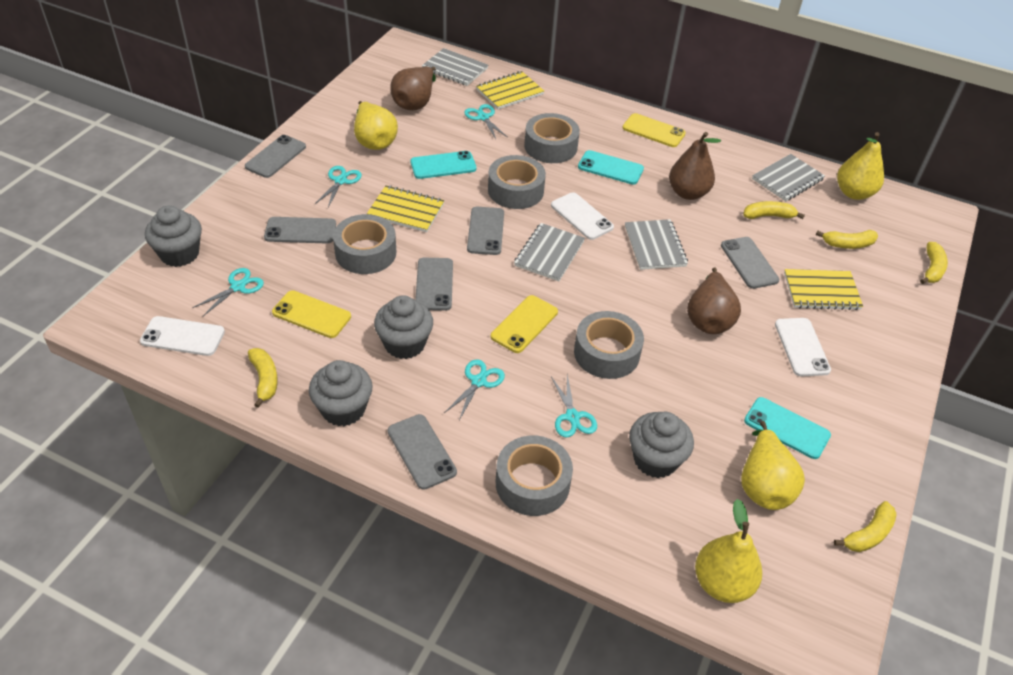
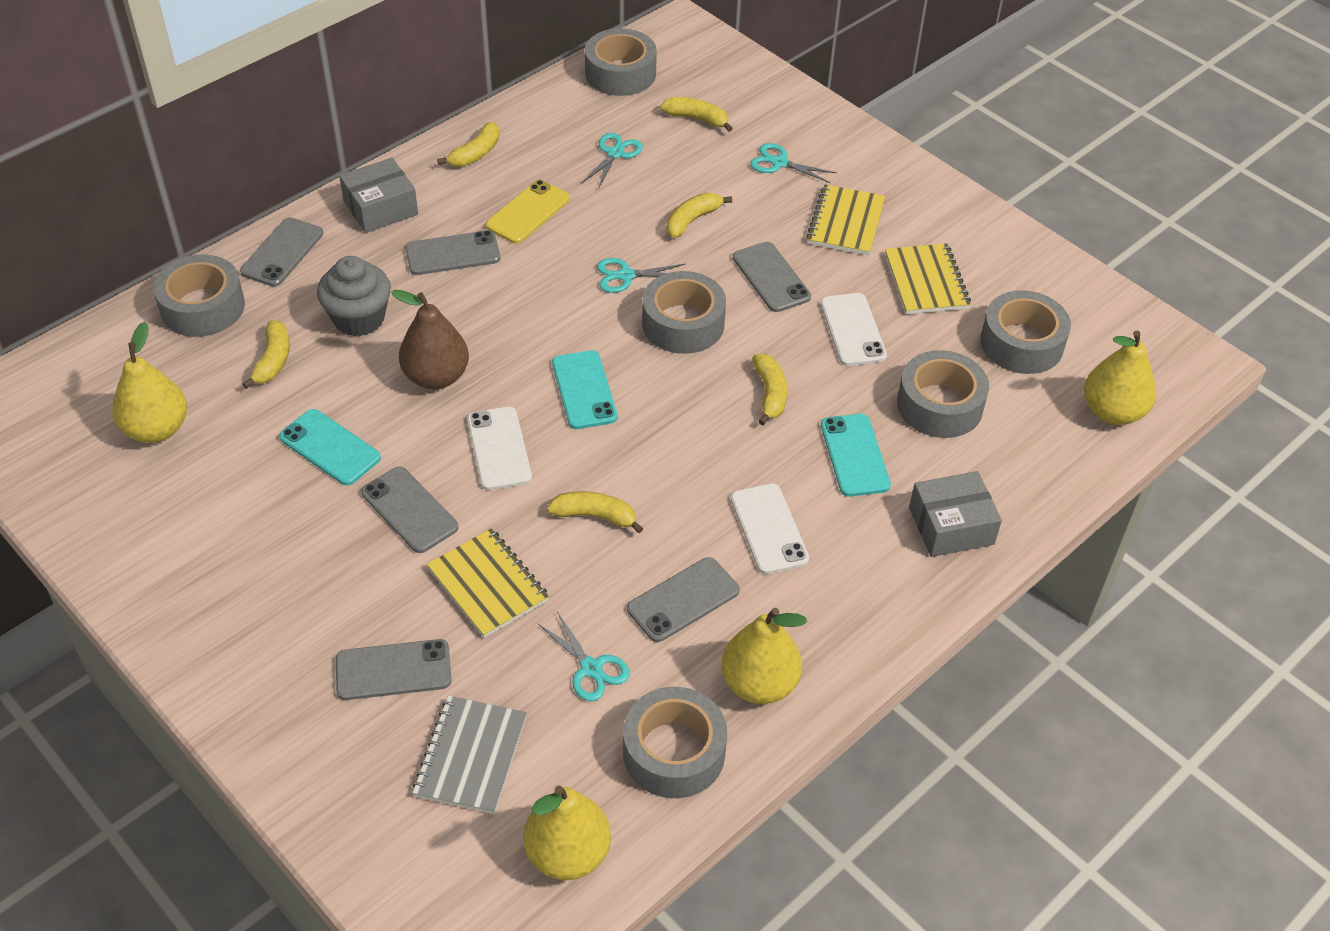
brown pear: 3 -> 1
grey box: 0 -> 2
grey cupcake: 4 -> 1
grey notebook: 4 -> 1
grey tape: 5 -> 6
turquoise scissors: 5 -> 4
yellow banana: 5 -> 6
yellow phone: 3 -> 1

